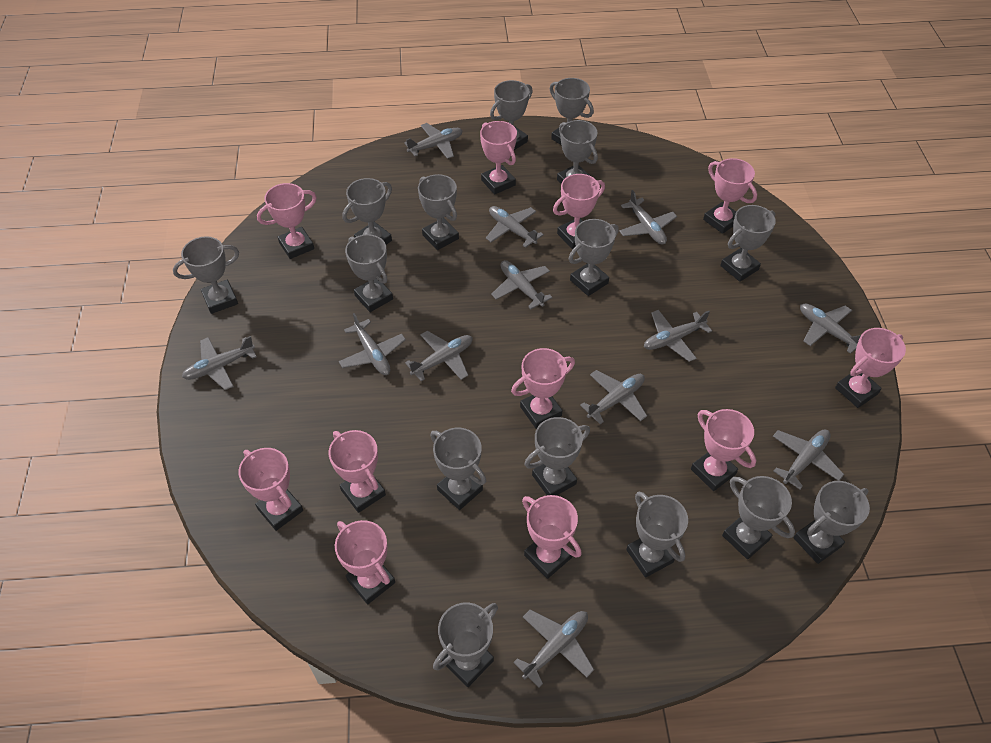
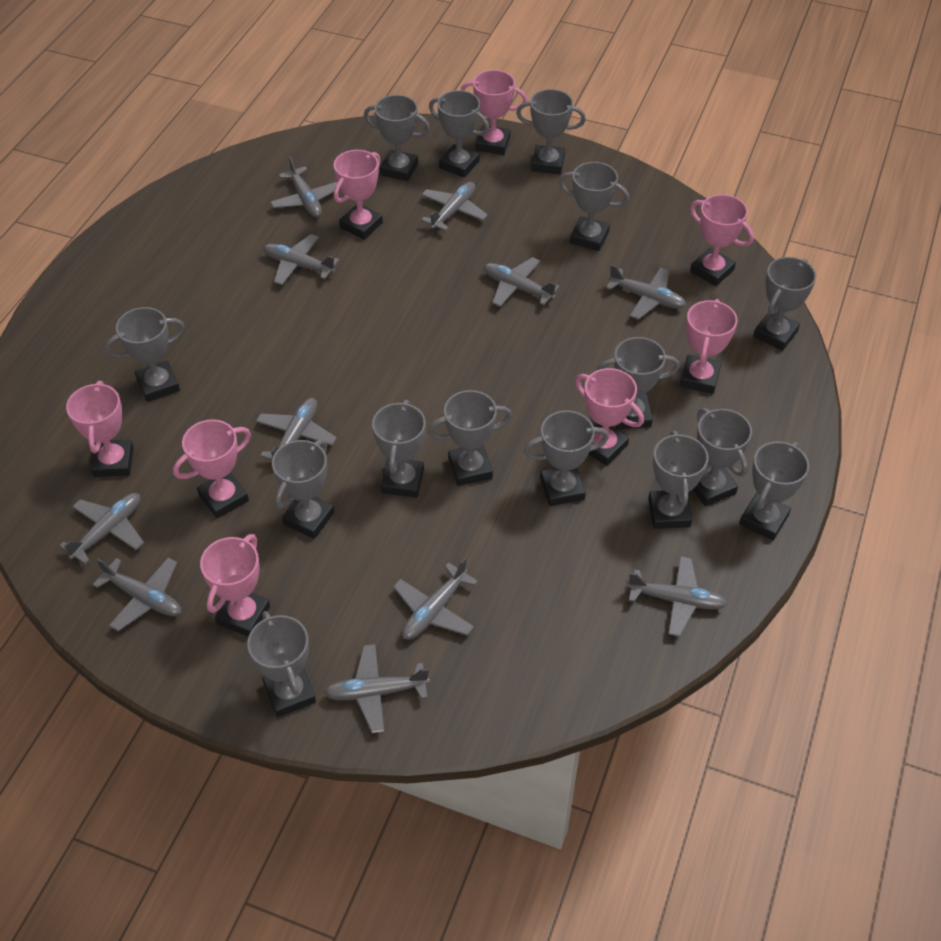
grey plane: 12 -> 11
pink trophy: 11 -> 8

